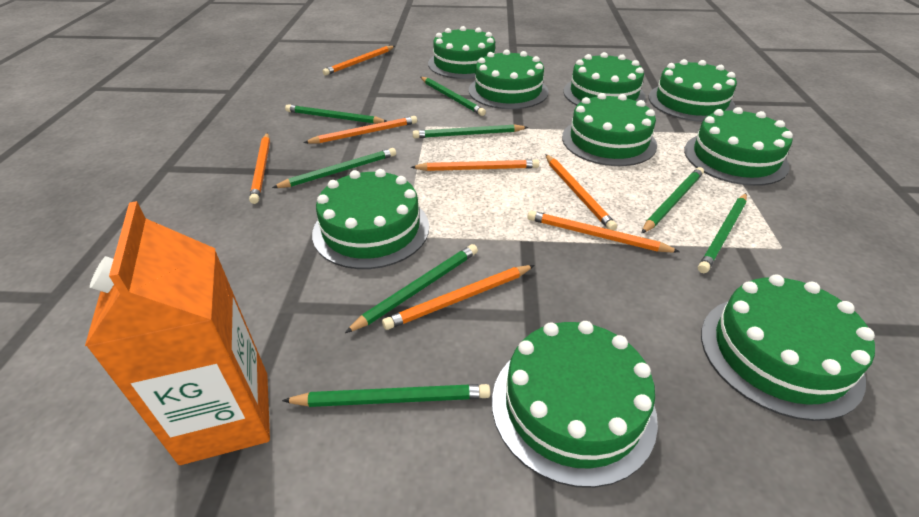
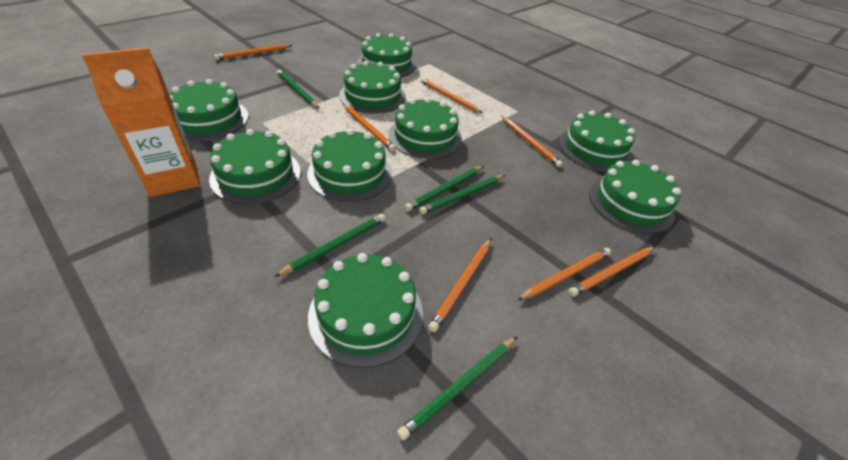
green pencil: 8 -> 5

